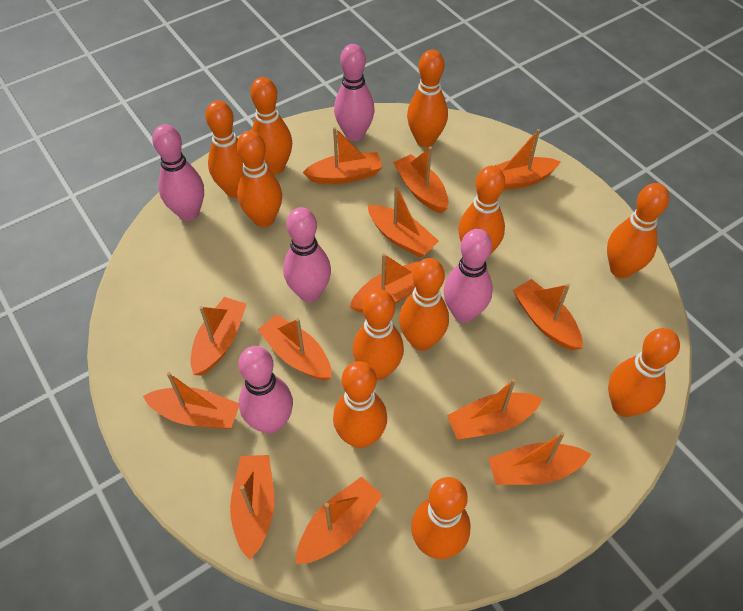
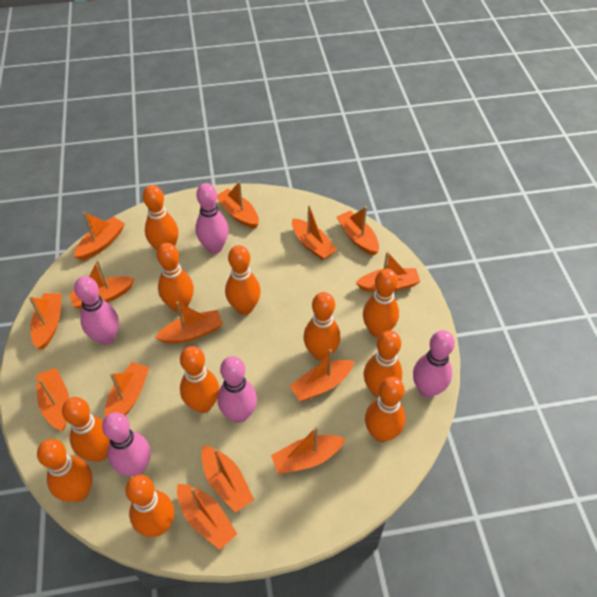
orange boat: 13 -> 14

